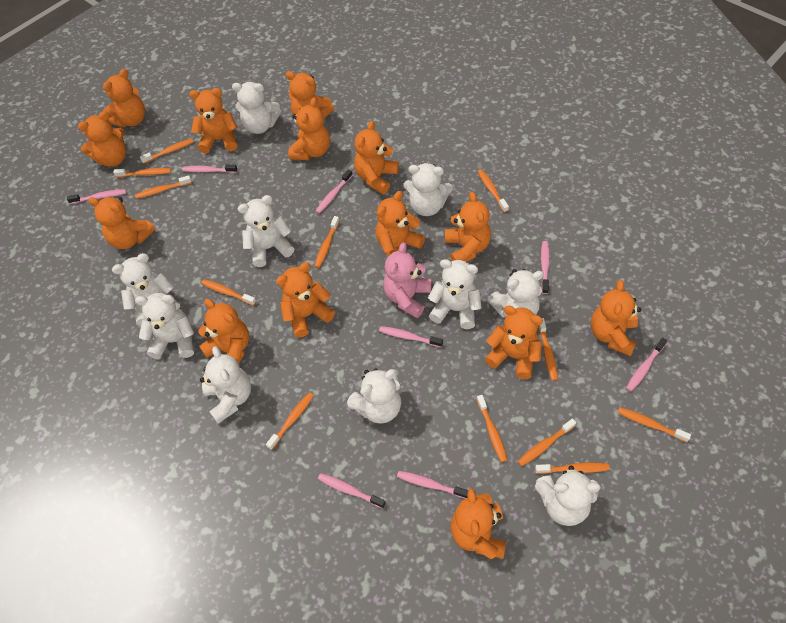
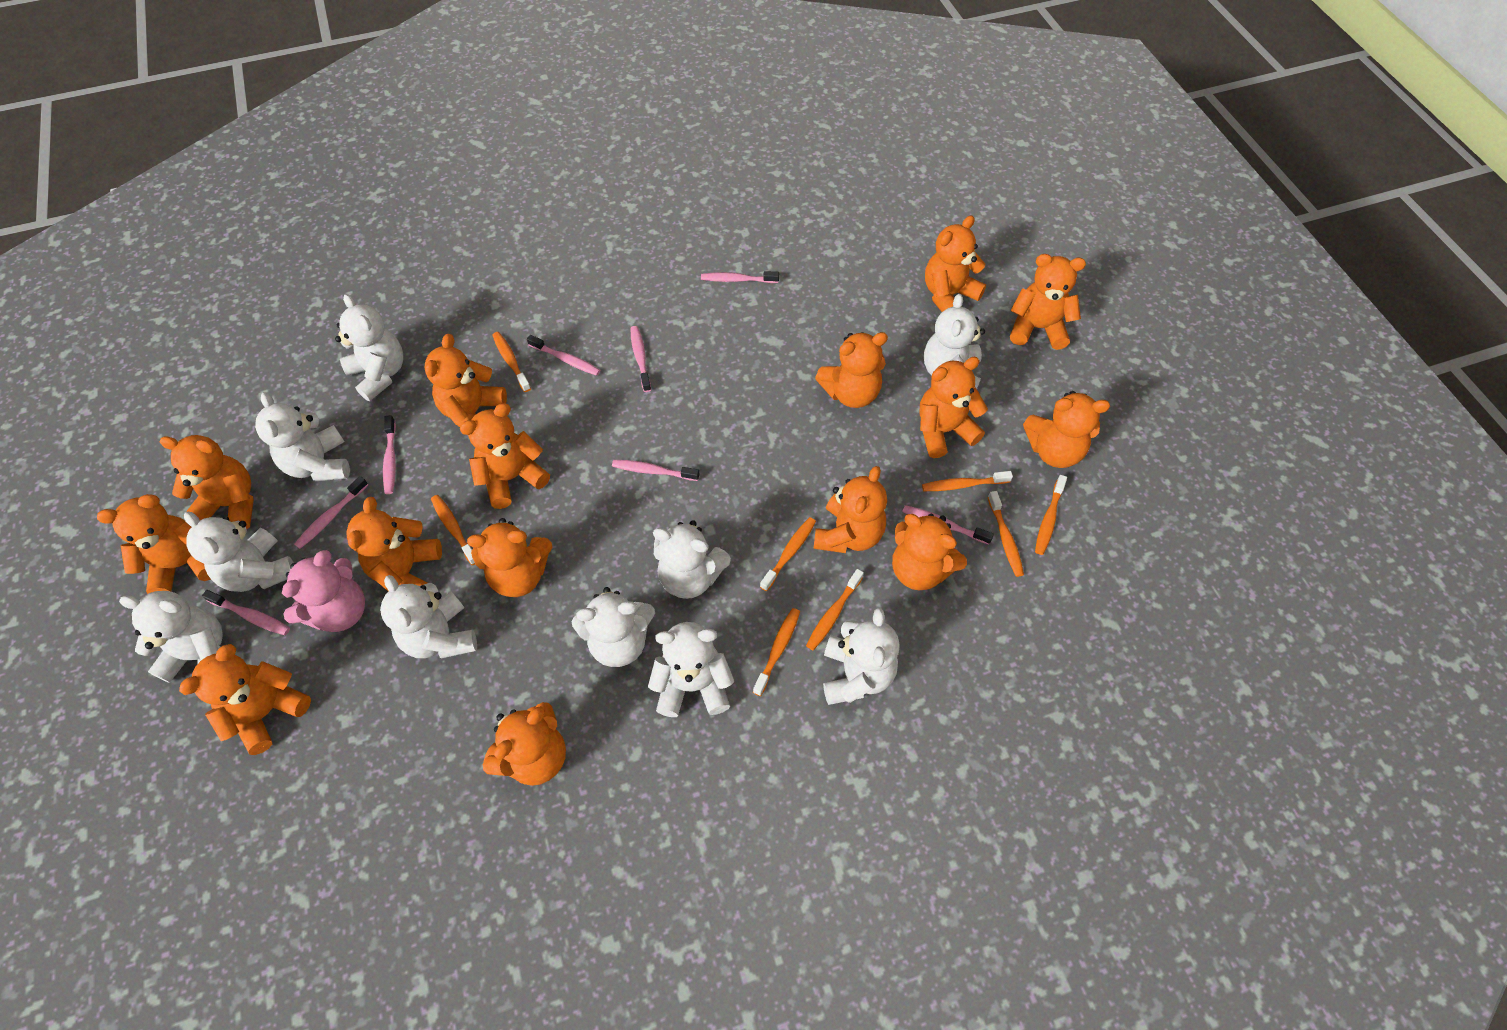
orange teddy bear: 14 -> 15
orange toothbrush: 12 -> 8

